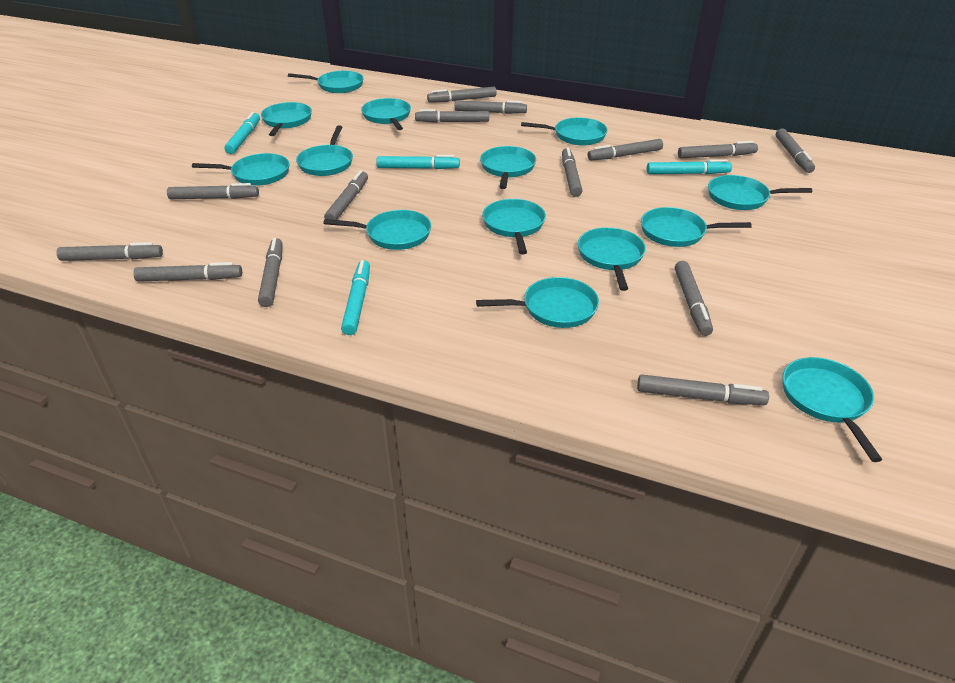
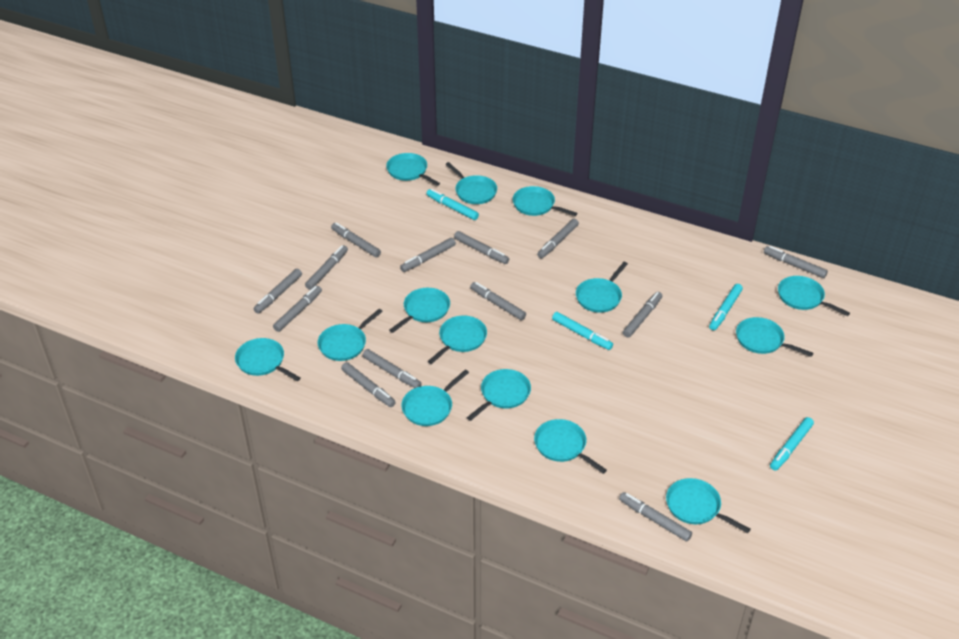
grey marker: 14 -> 13

